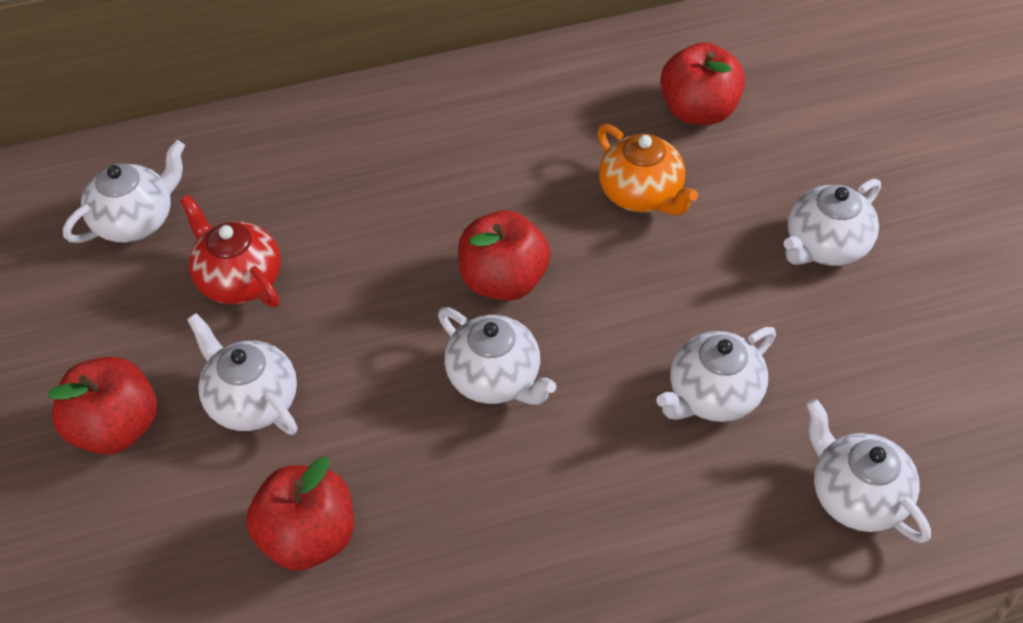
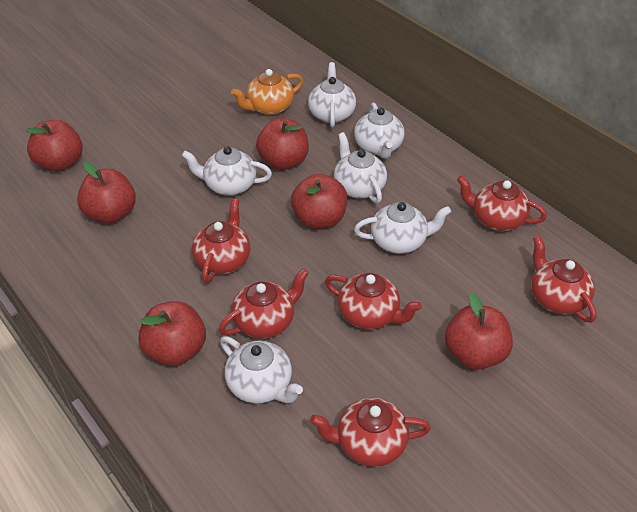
red apple: 4 -> 6
red teapot: 1 -> 6

